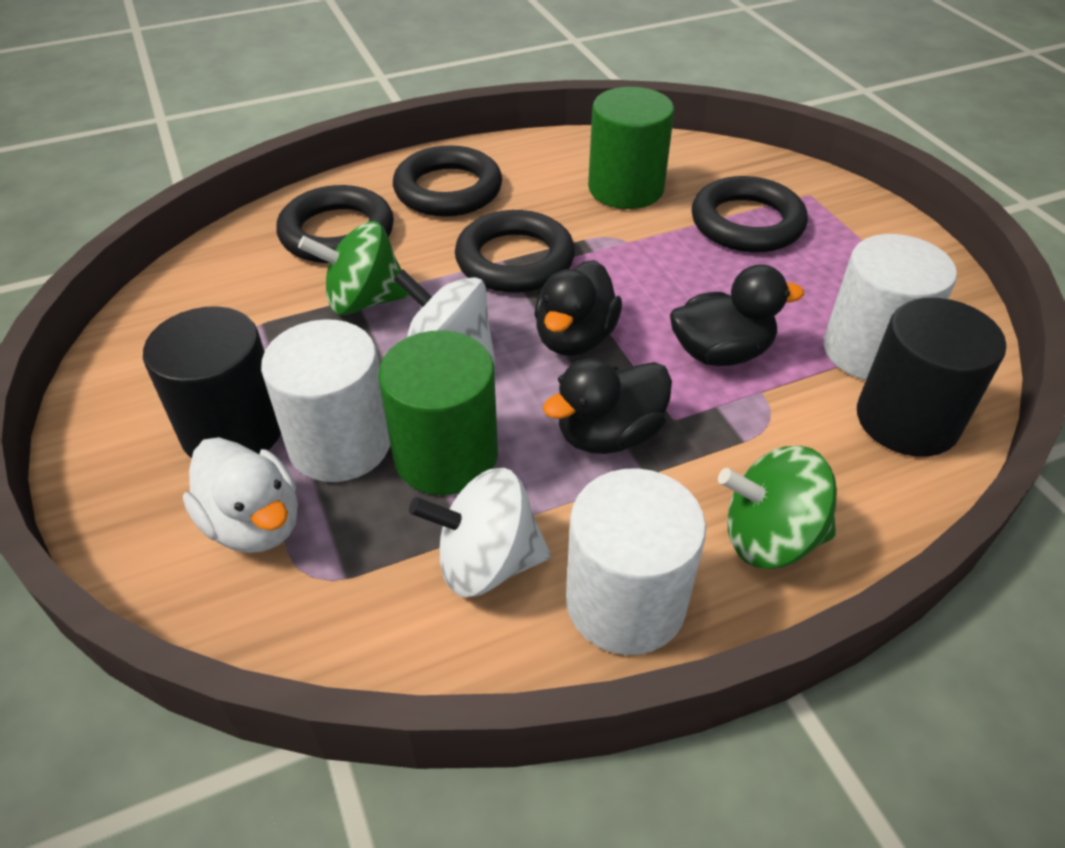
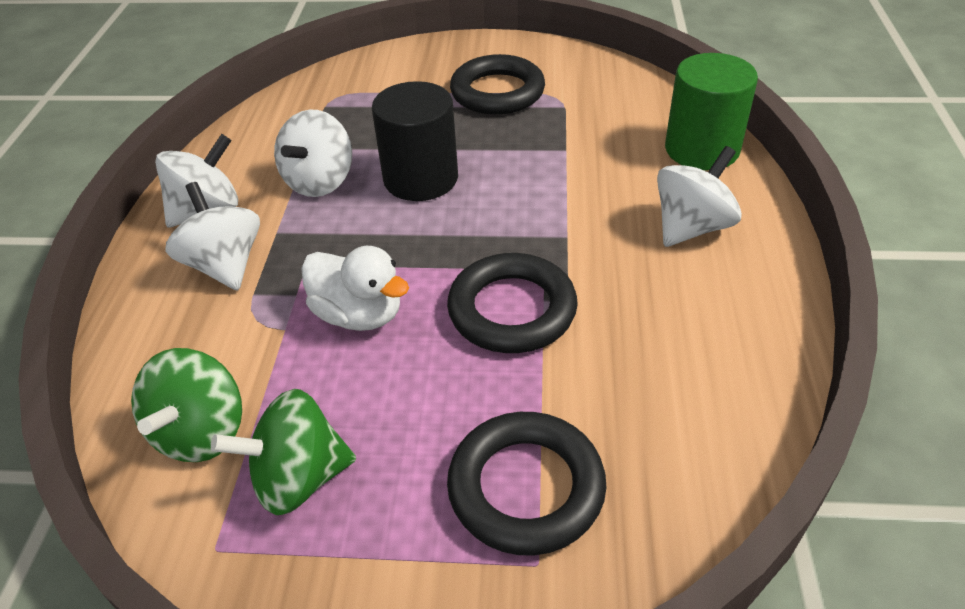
black cylinder: 2 -> 1
black duck: 3 -> 0
black ring: 4 -> 3
green cylinder: 2 -> 1
white cylinder: 3 -> 0
white spinning top: 2 -> 4

